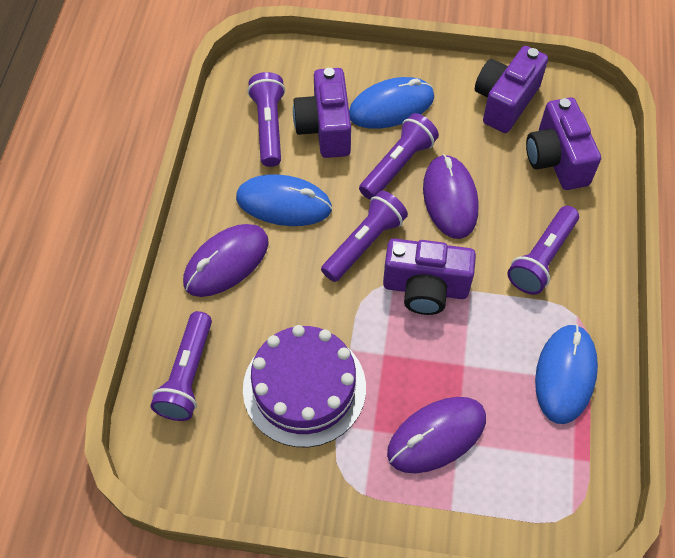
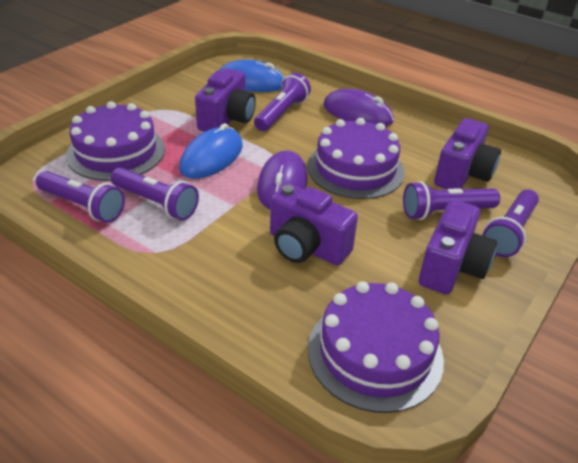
blue mouse: 3 -> 2
purple cake: 1 -> 3
purple mouse: 3 -> 2

